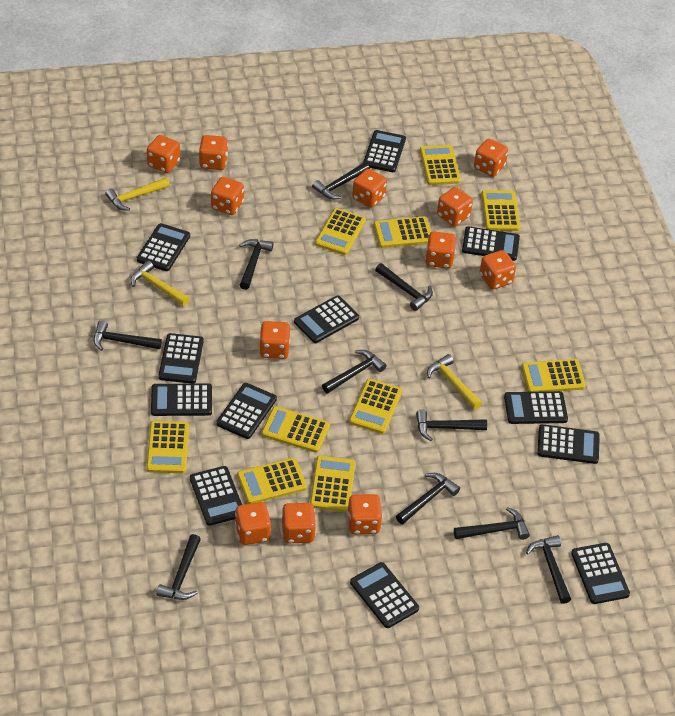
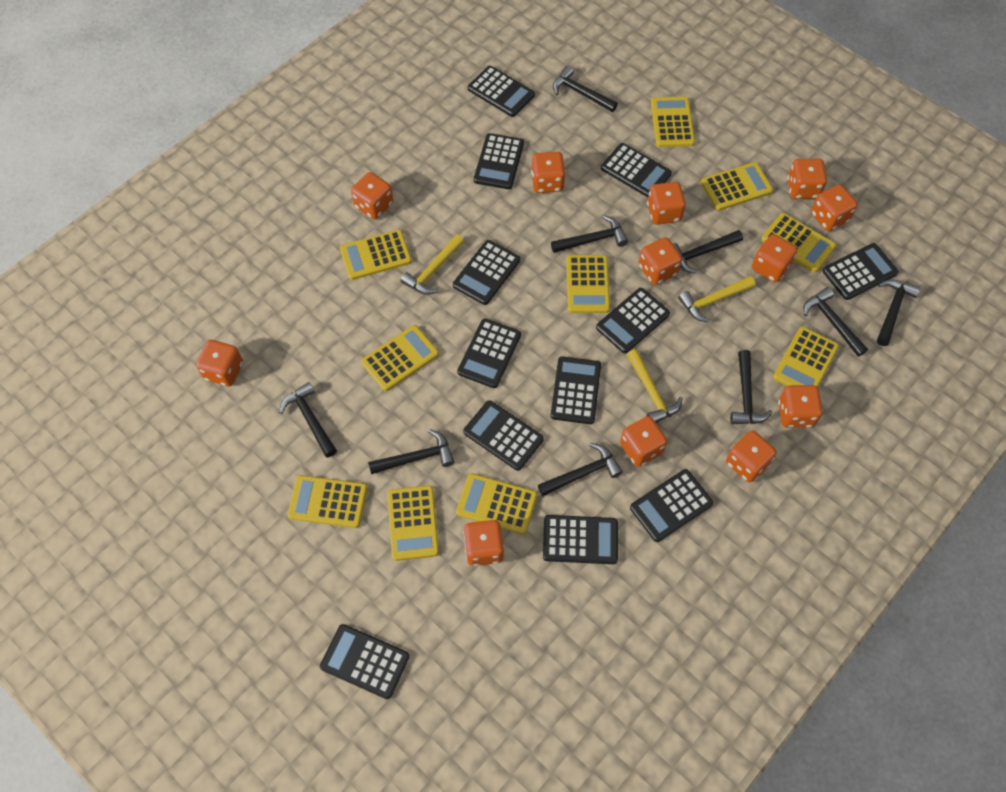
black hammer: 10 -> 9

